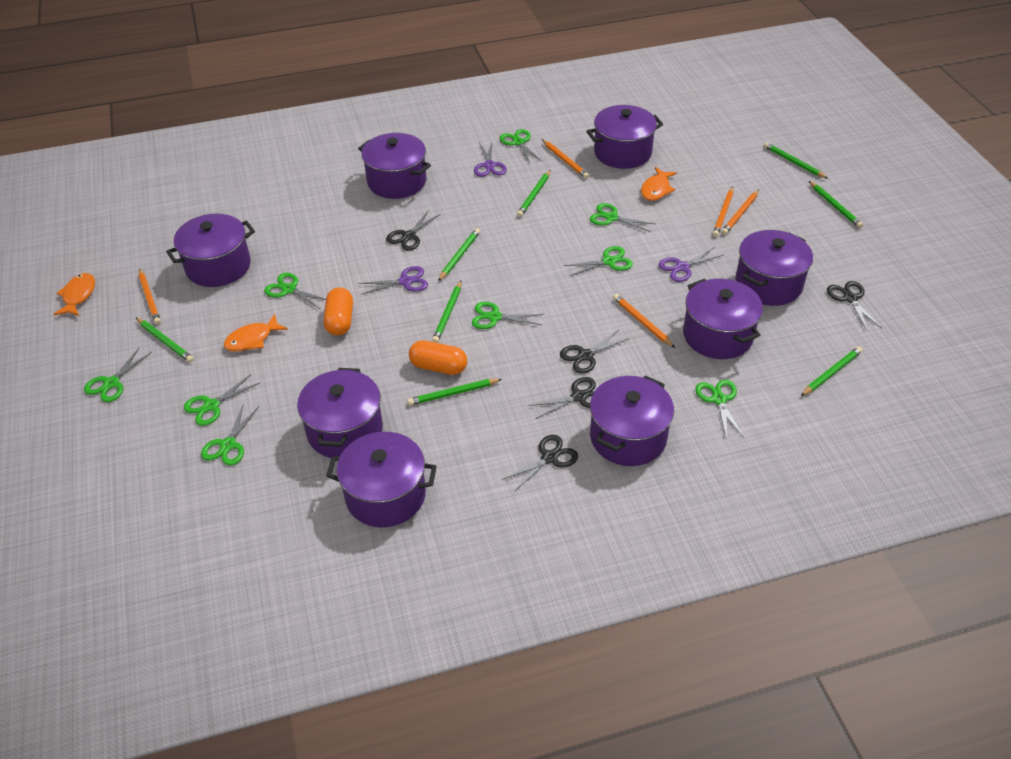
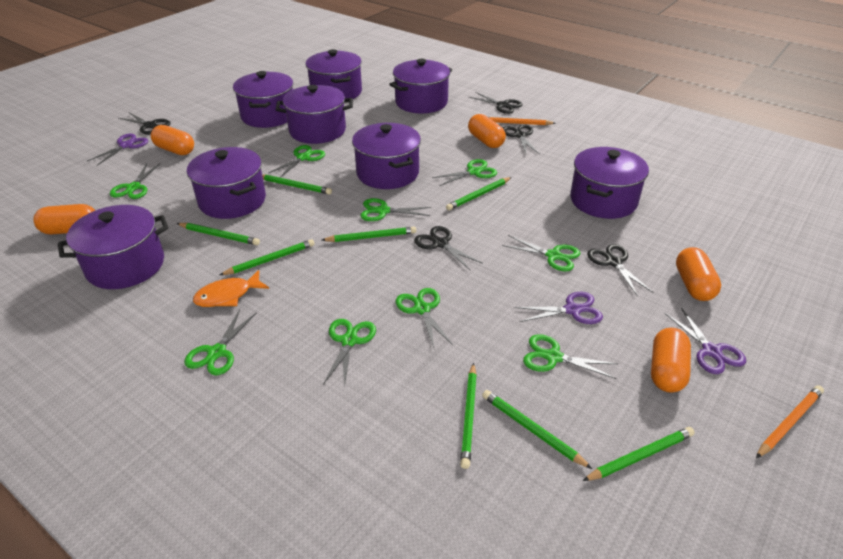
orange capsule: 2 -> 5
orange fish: 3 -> 1
orange pencil: 5 -> 2

